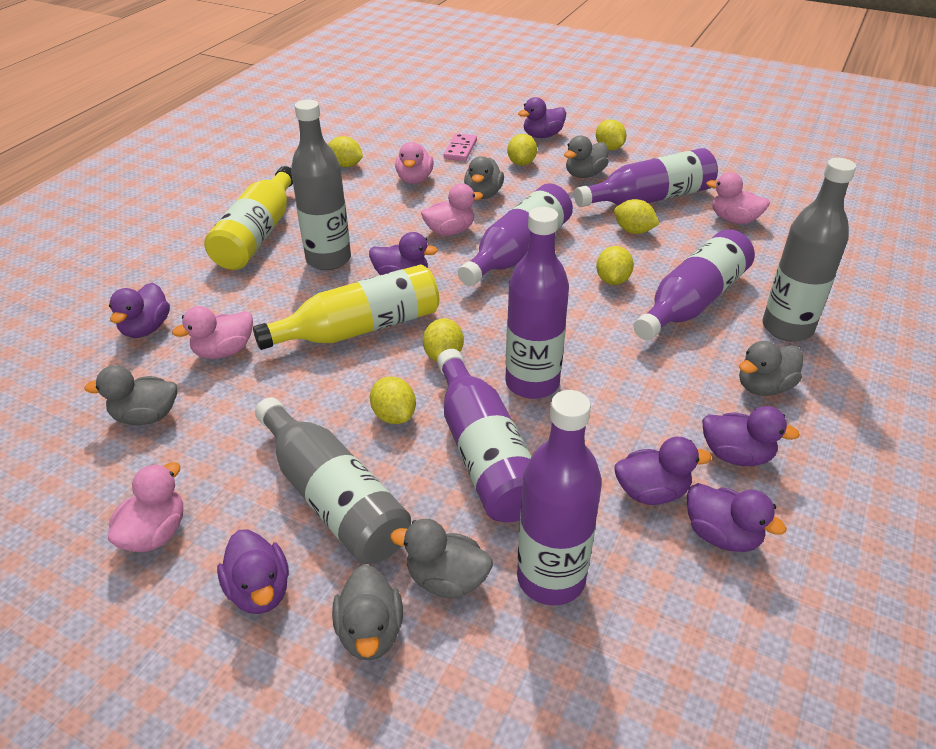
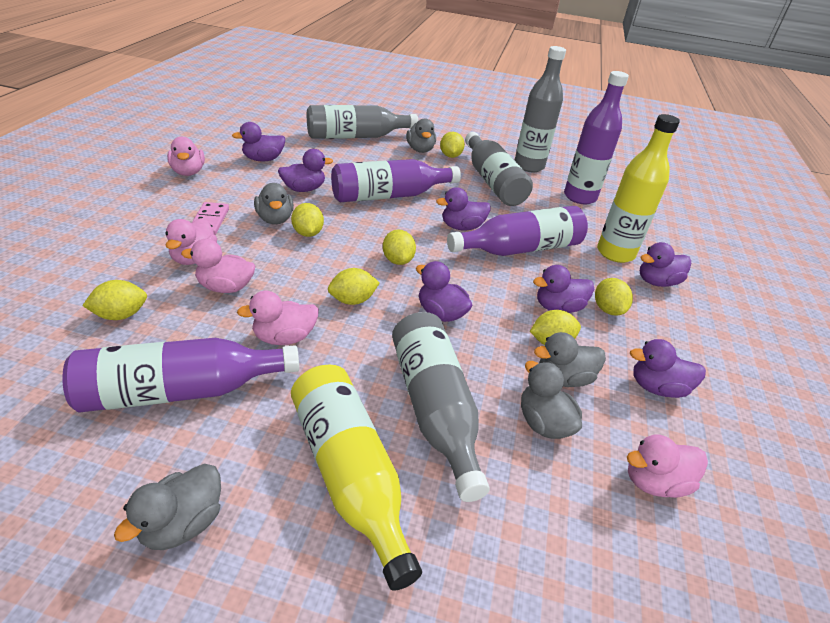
grey bottle: 3 -> 4
grey duck: 6 -> 5
purple bottle: 6 -> 4

